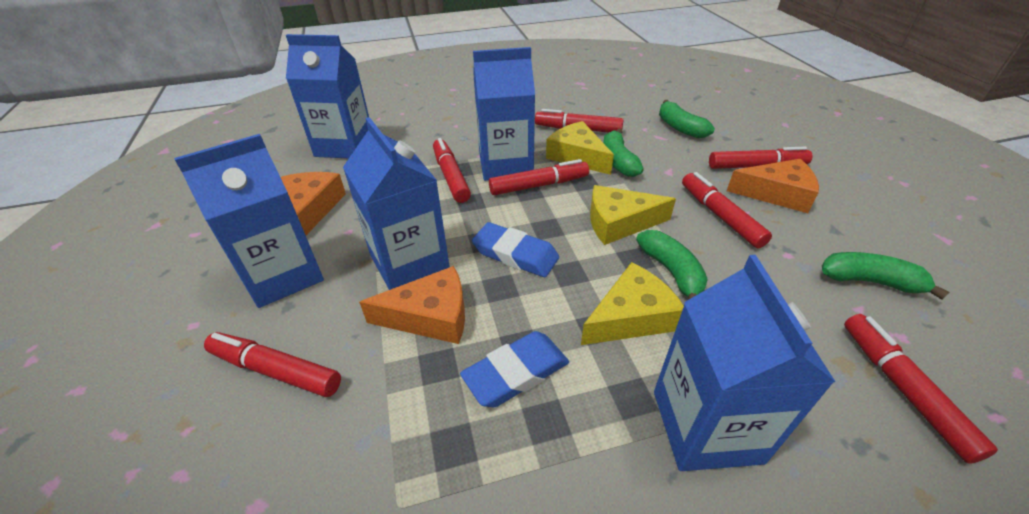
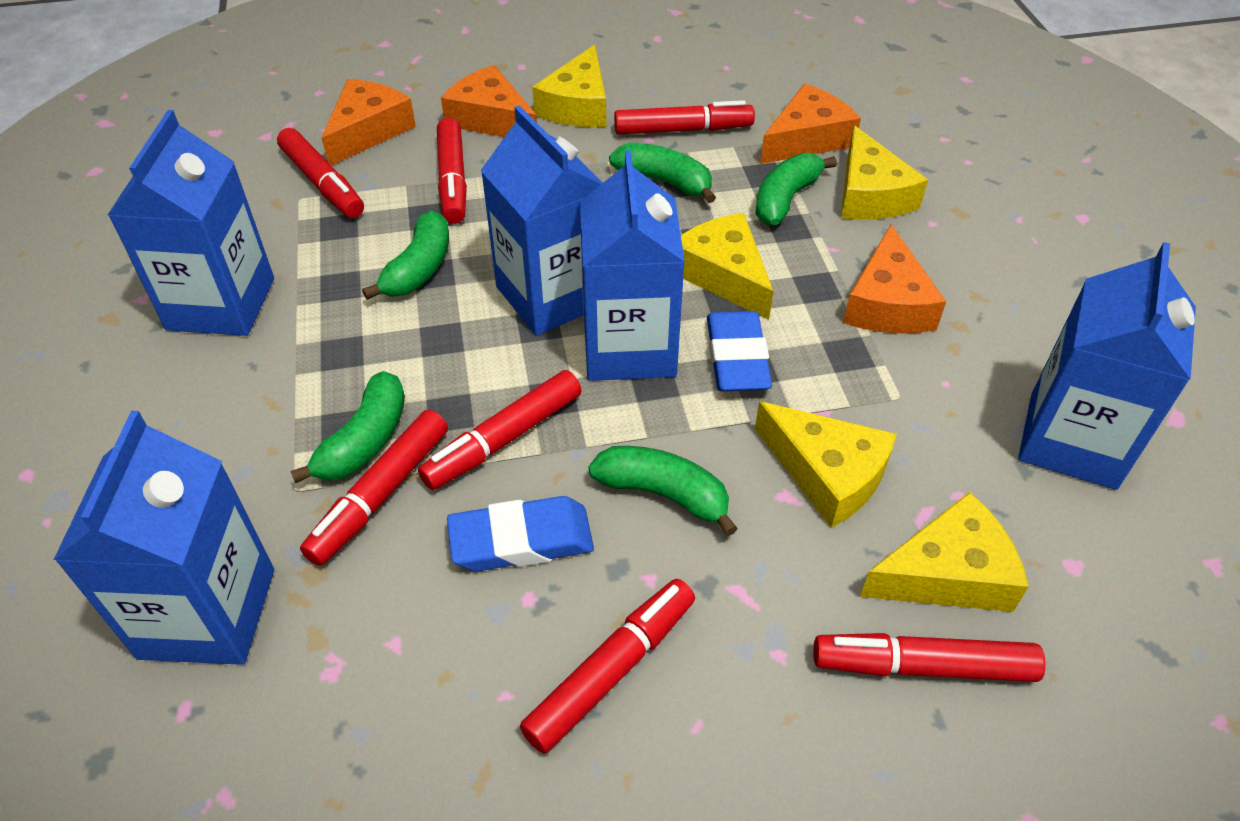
green banana: 4 -> 5
orange cheese: 3 -> 4
yellow cheese: 3 -> 5

